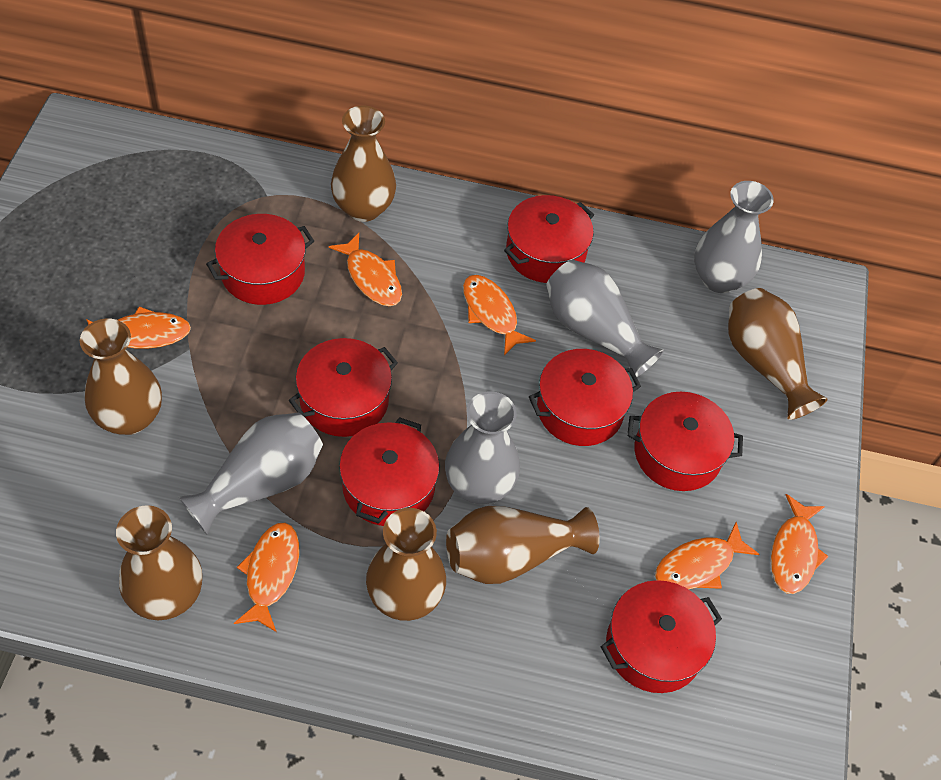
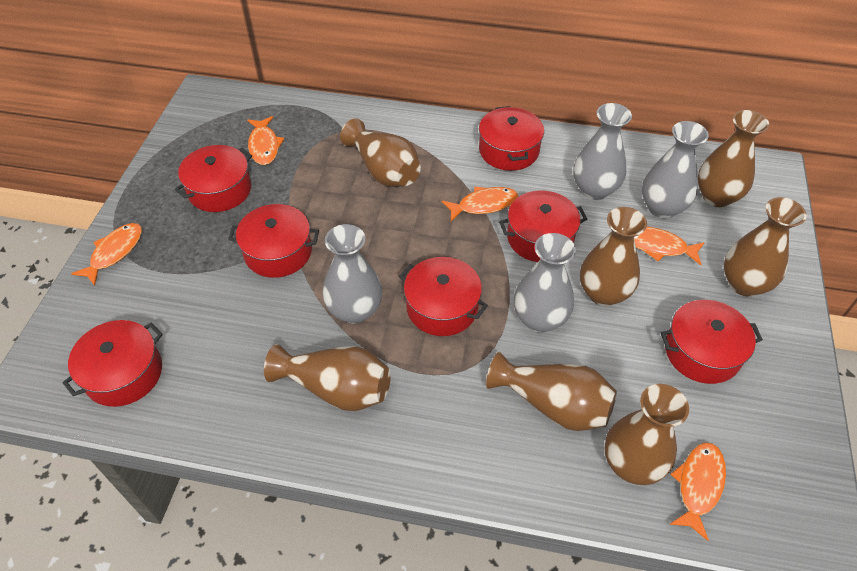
brown vase: 6 -> 7
orange fish: 6 -> 5

